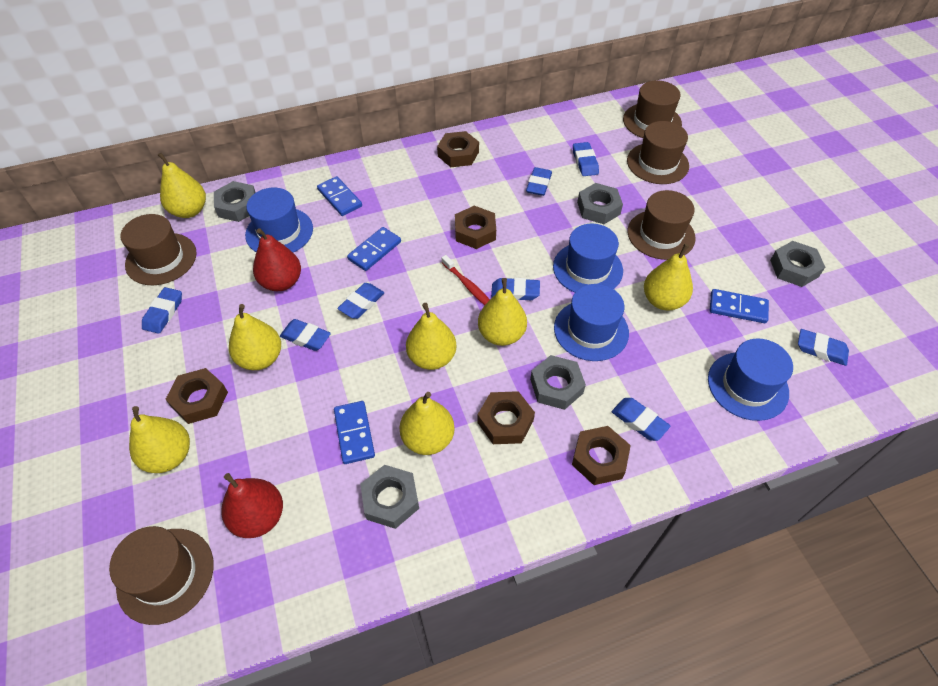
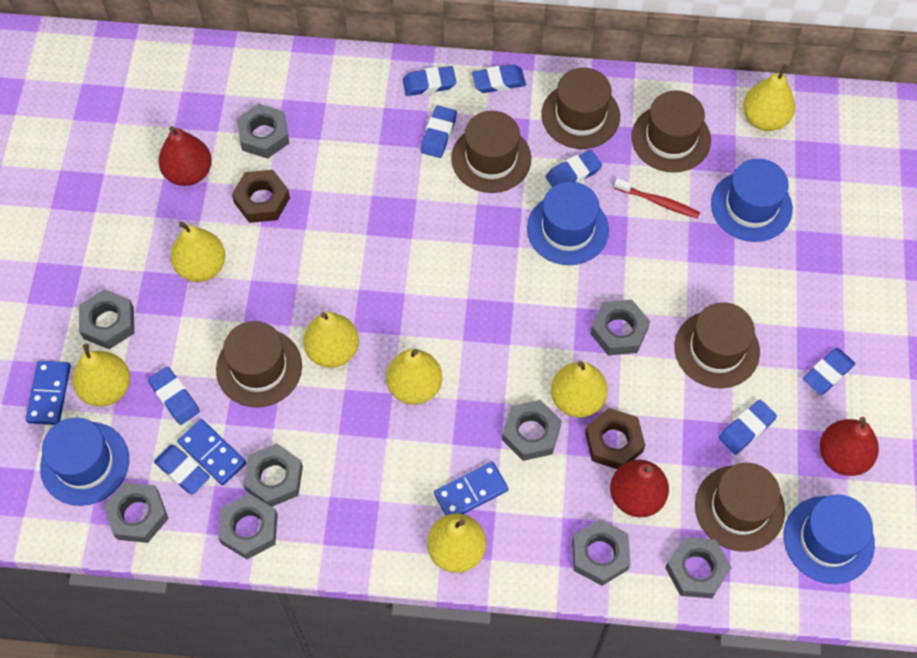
blue domino: 4 -> 3
brown hat: 5 -> 6
brown nut: 5 -> 2
grey nut: 5 -> 9
red pear: 2 -> 3

